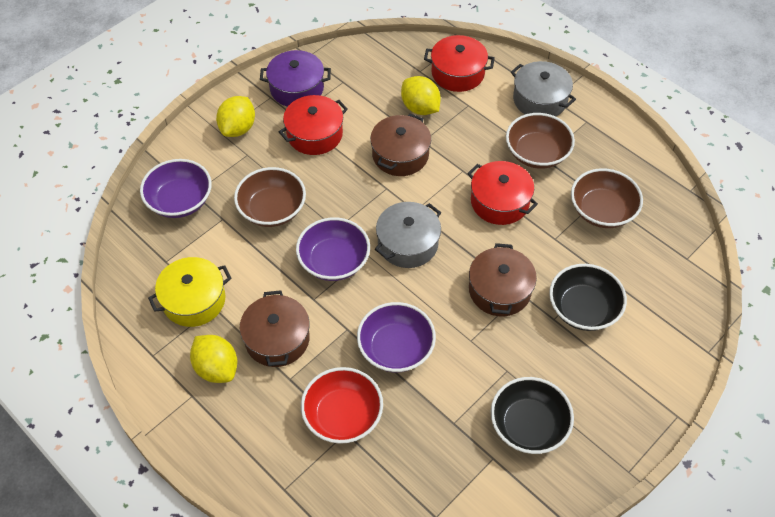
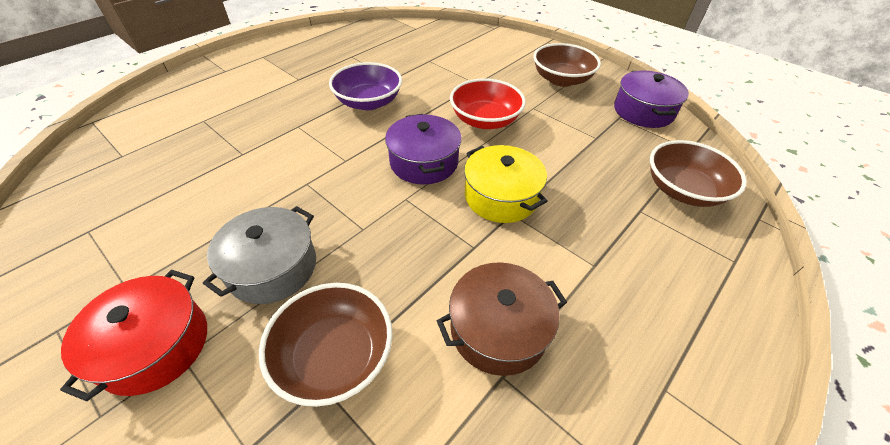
black bowl: 2 -> 0
brown pot: 3 -> 1
grey pot: 2 -> 1
purple bowl: 3 -> 1
purple pot: 1 -> 2
red pot: 3 -> 1
yellow lemon: 3 -> 0

